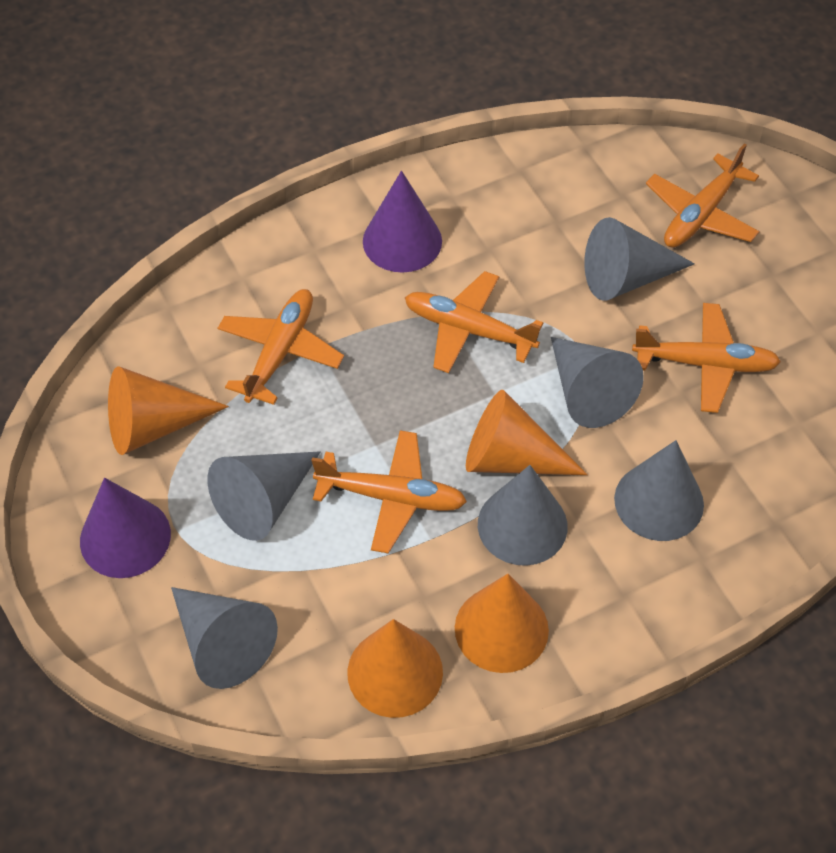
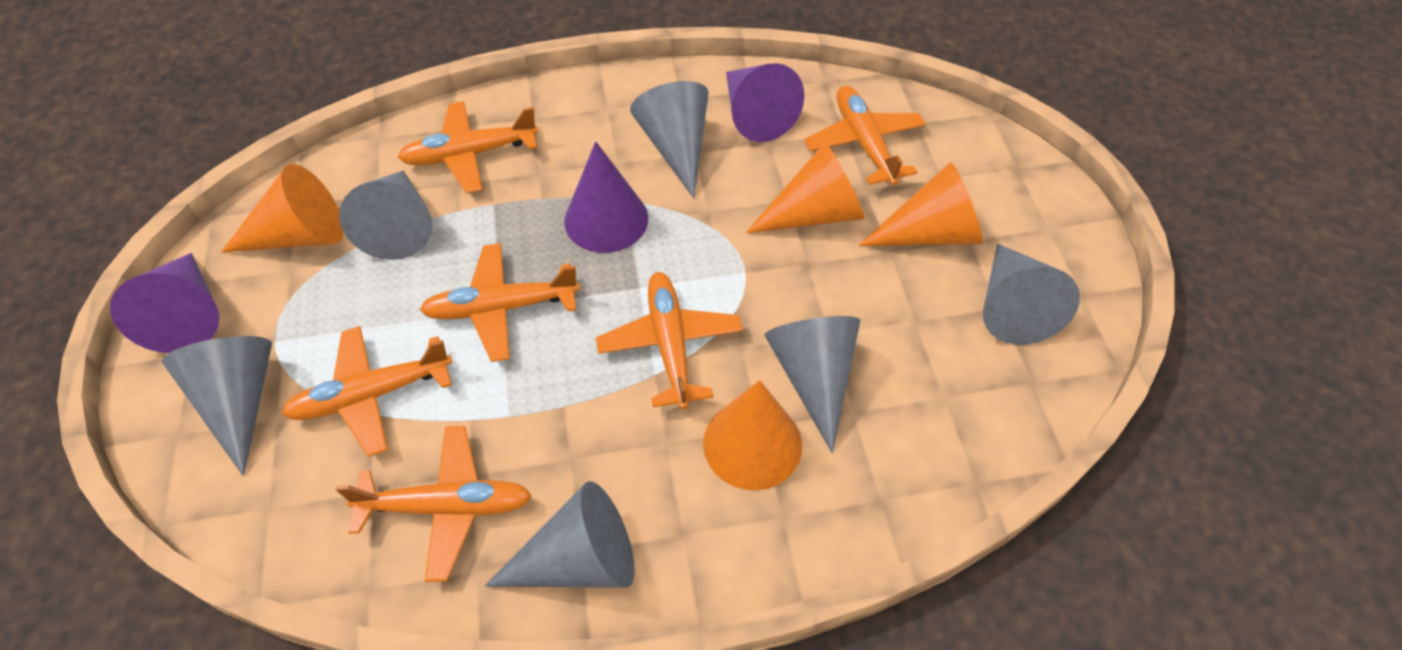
orange plane: 5 -> 6
purple cone: 2 -> 3

